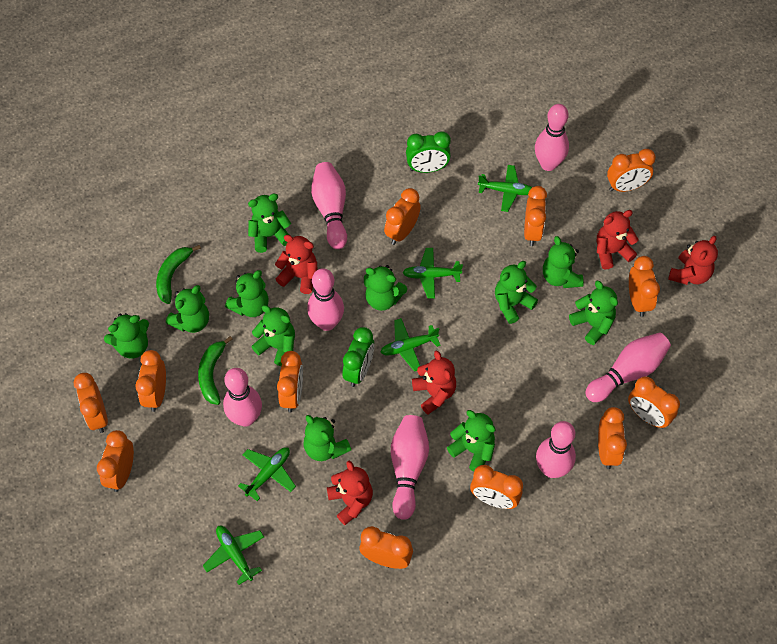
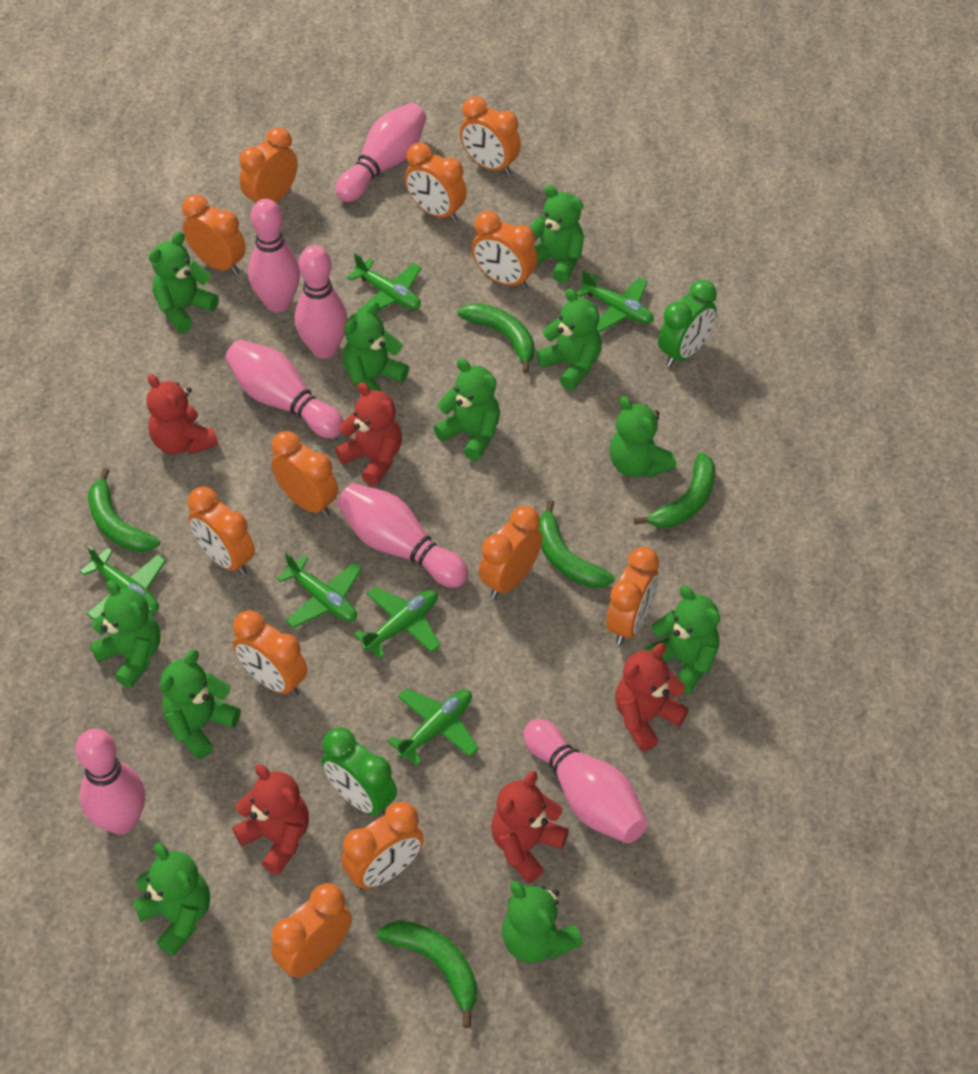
green banana: 2 -> 5
green plane: 5 -> 6

